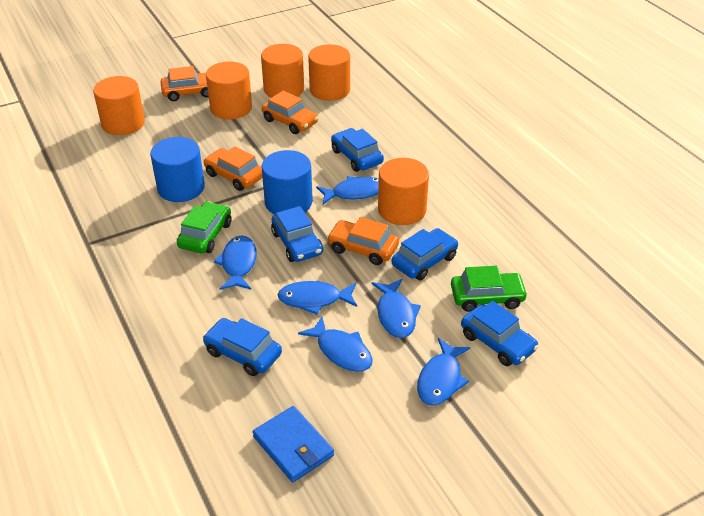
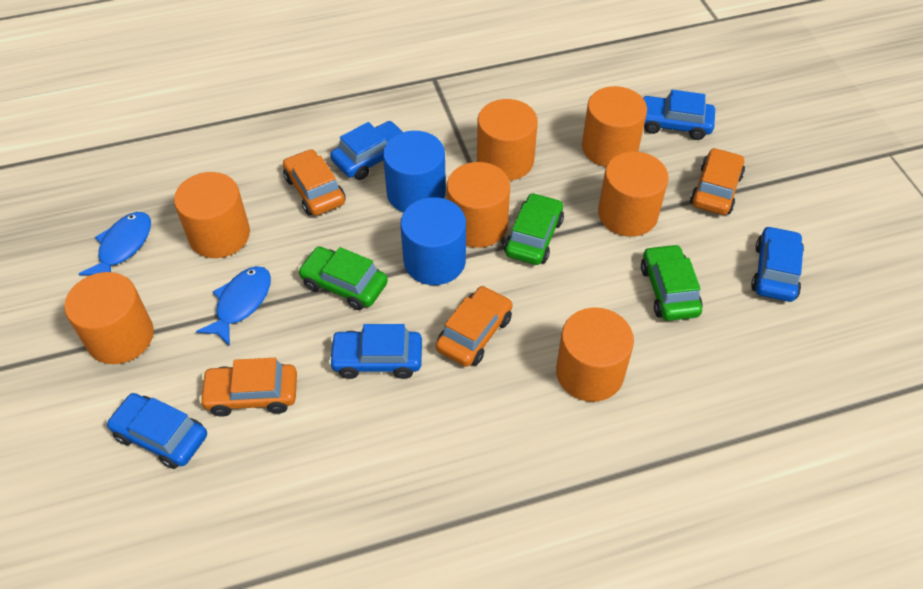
blue fish: 6 -> 2
blue wallet: 1 -> 0
green car: 2 -> 3
orange cylinder: 5 -> 7

